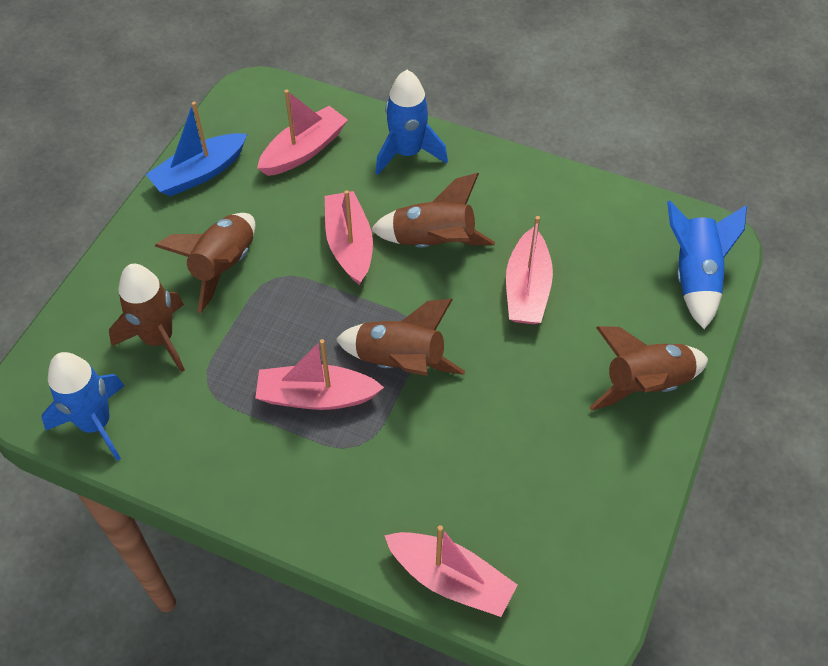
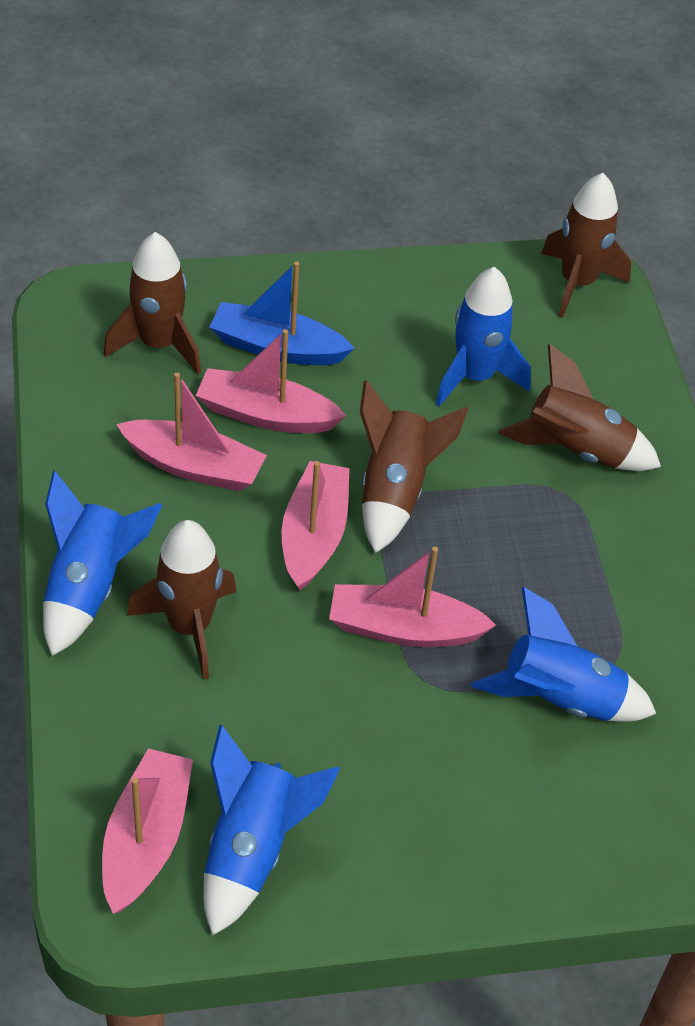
blue rocket: 3 -> 4

